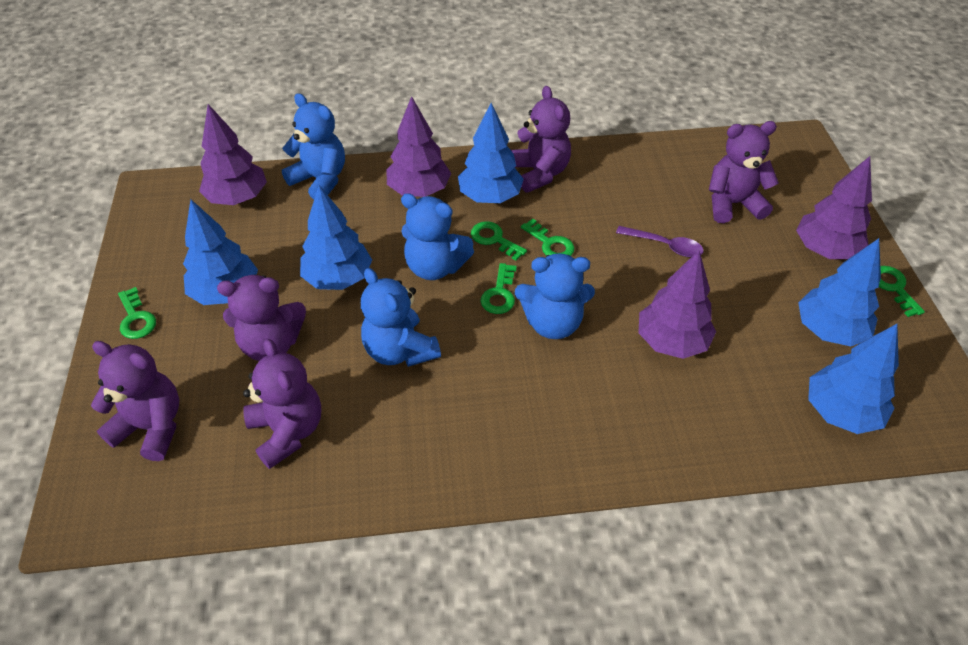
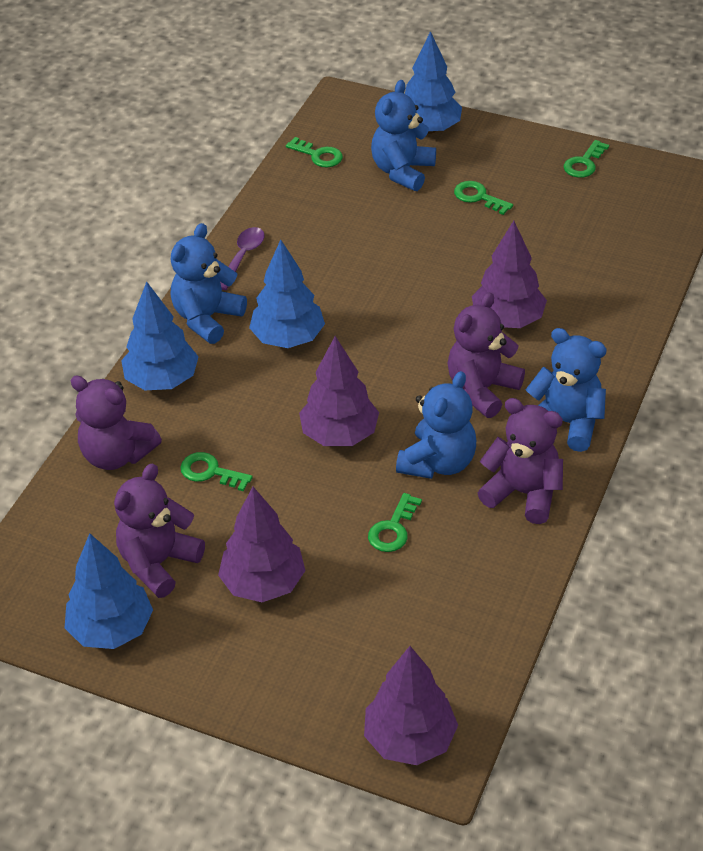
blue tree: 5 -> 4
purple teddy bear: 5 -> 4

